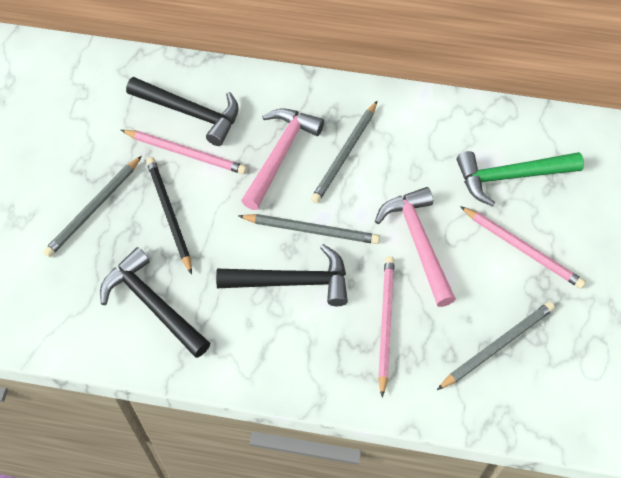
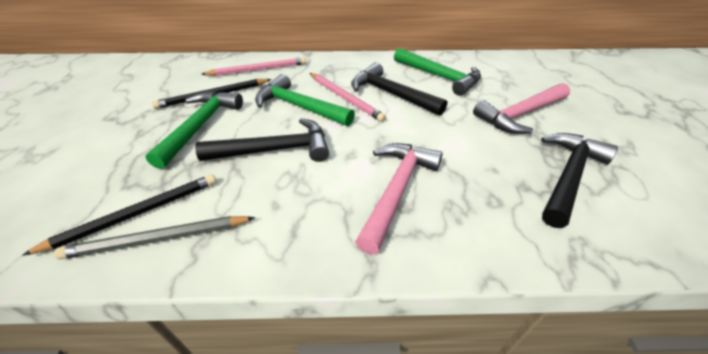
black pencil: 1 -> 2
green hammer: 1 -> 3
grey pencil: 4 -> 1
pink pencil: 3 -> 2

